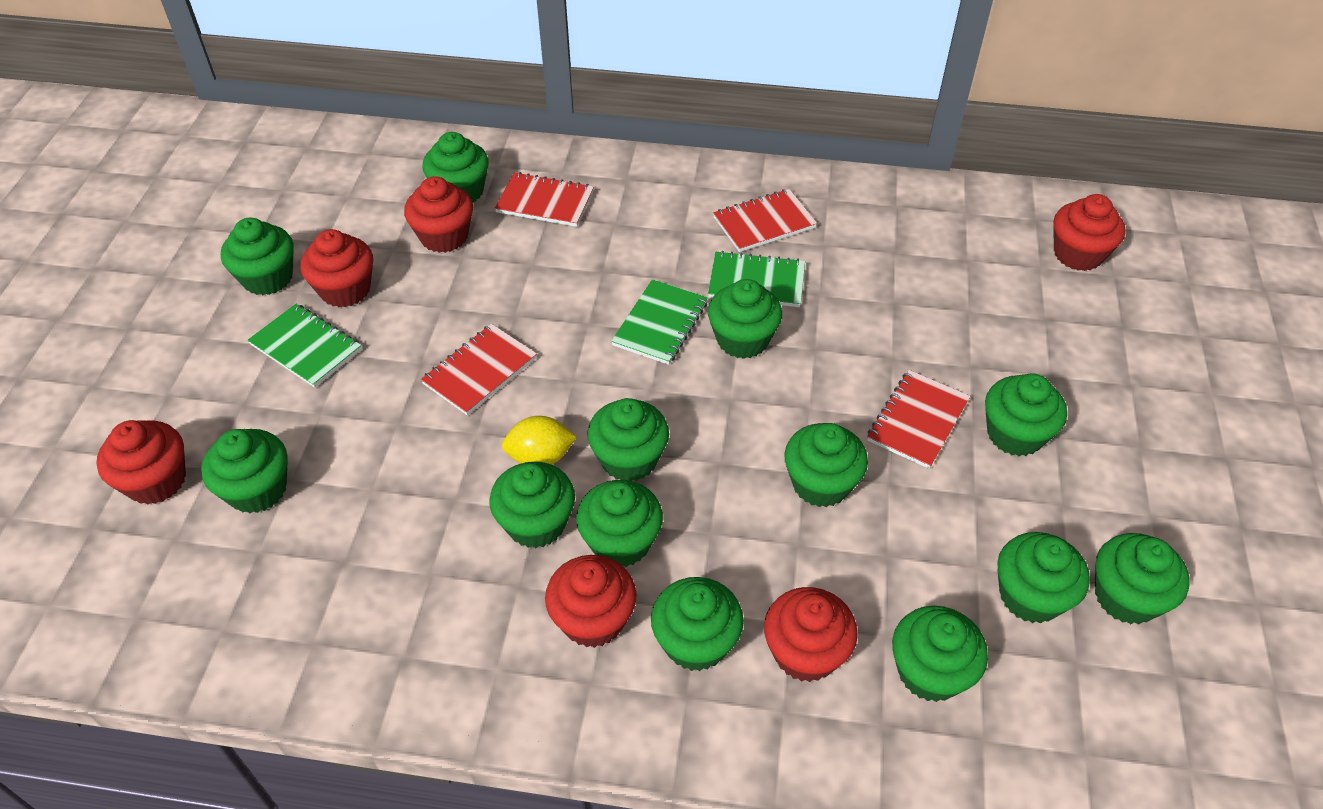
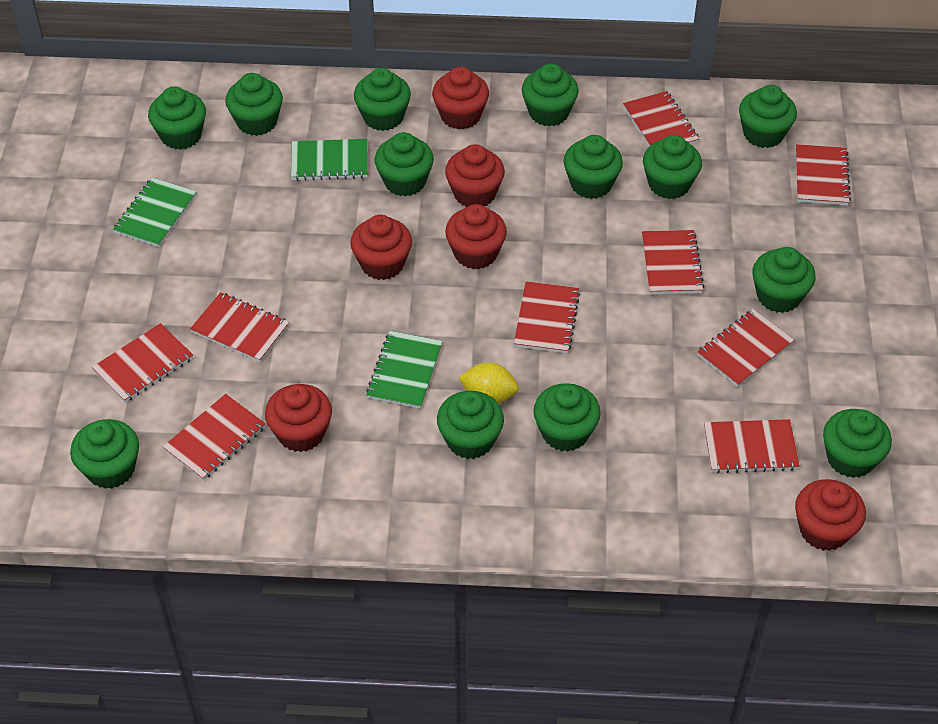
red notebook: 4 -> 9

